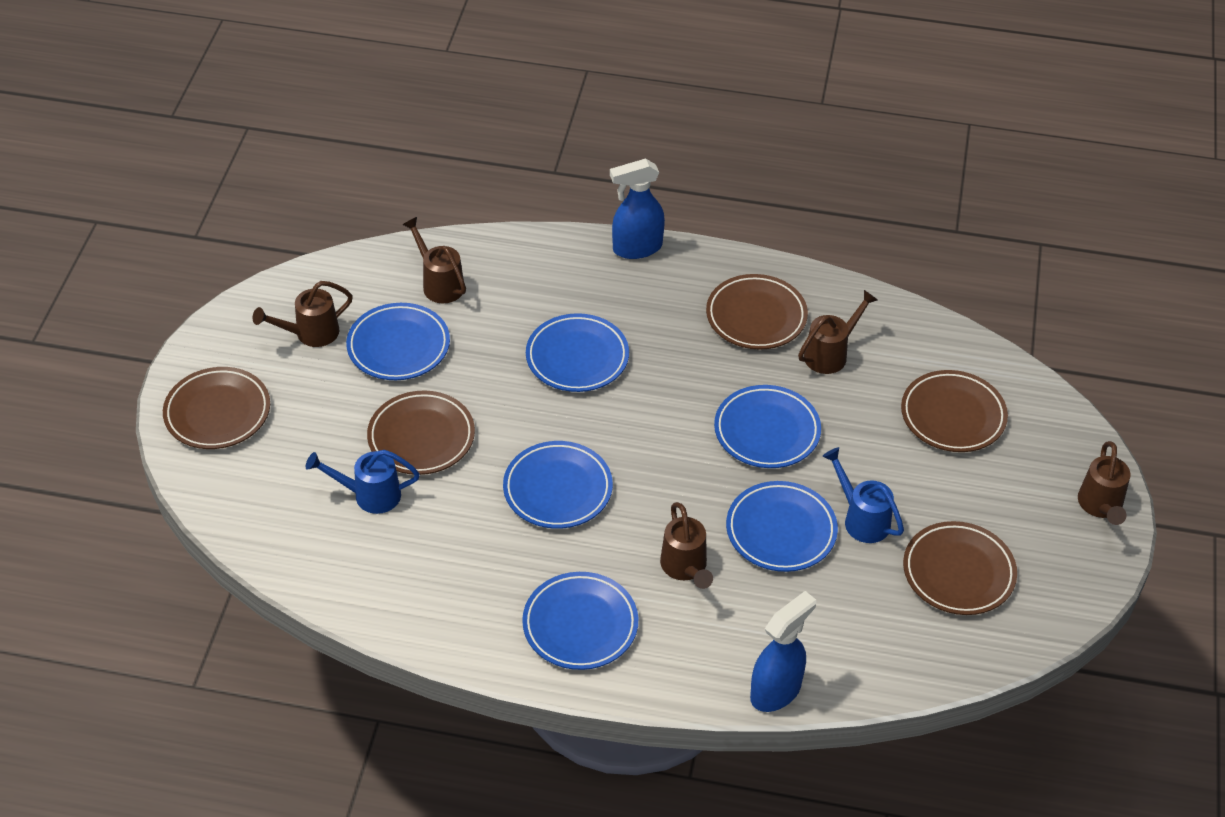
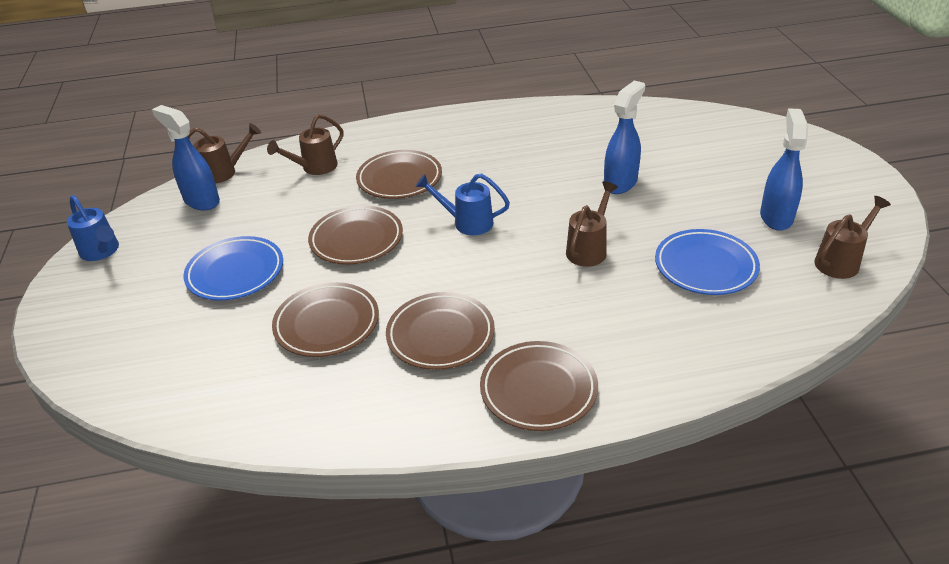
blue plate: 6 -> 2
blue spray bottle: 2 -> 3
brown watering can: 5 -> 4

